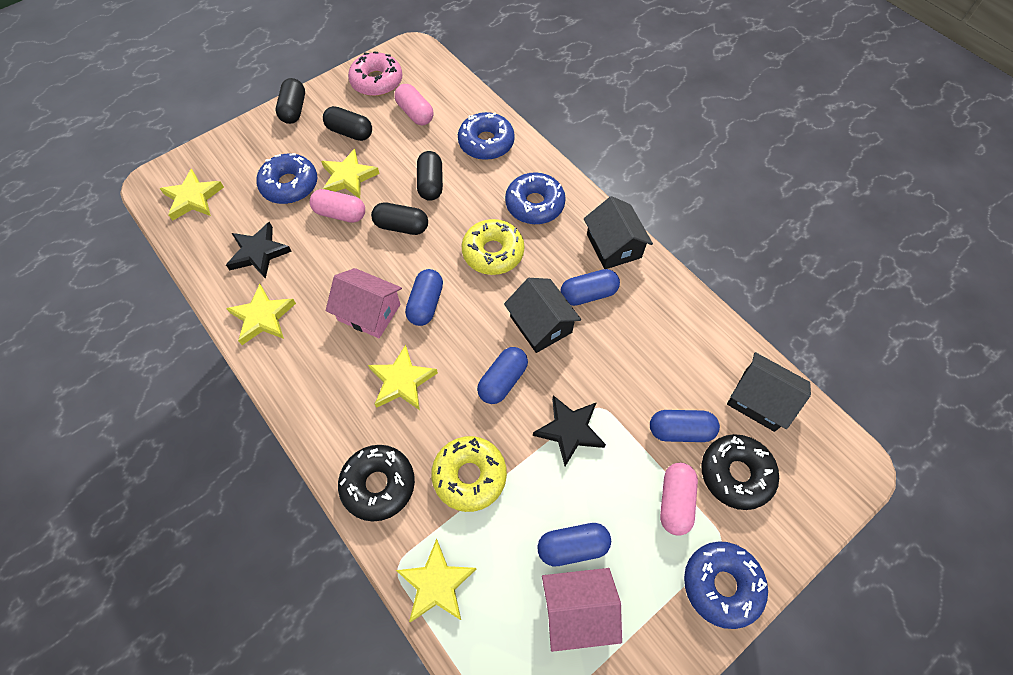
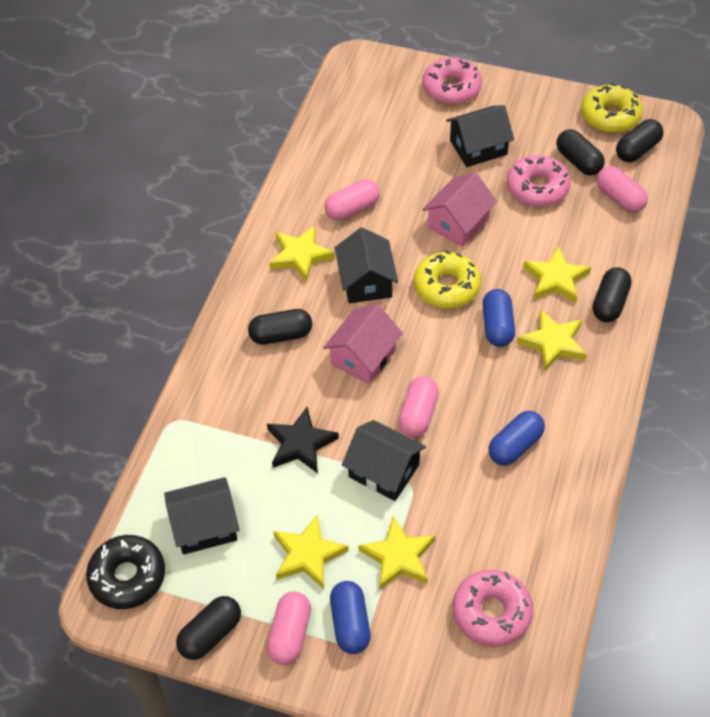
black capsule: 4 -> 5
black donut: 2 -> 1
black house: 3 -> 4
black star: 2 -> 1
blue capsule: 5 -> 3
blue donut: 4 -> 0
pink capsule: 3 -> 4
pink donut: 1 -> 3

